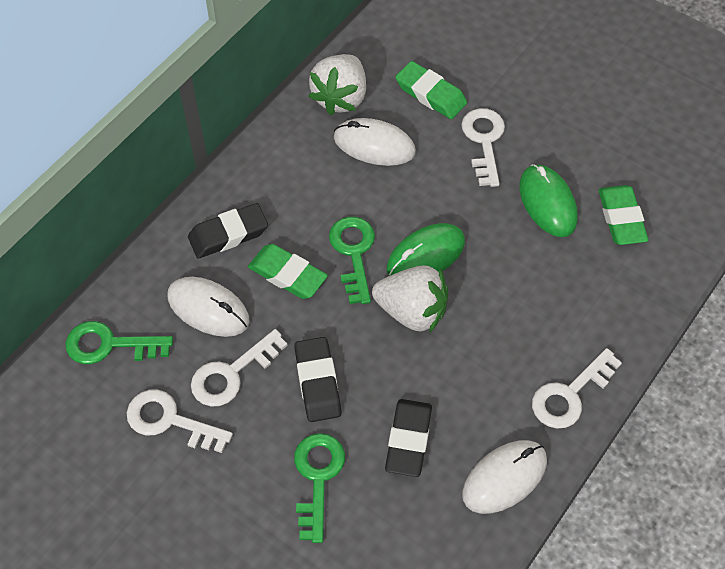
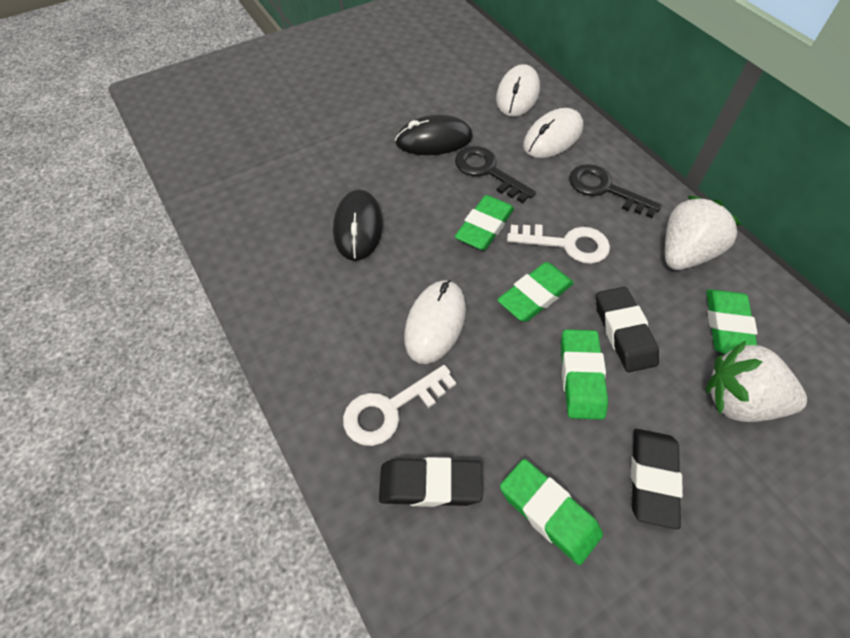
black key: 0 -> 2
black mouse: 0 -> 2
green eraser: 3 -> 5
green key: 3 -> 0
green mouse: 2 -> 0
white key: 4 -> 2

